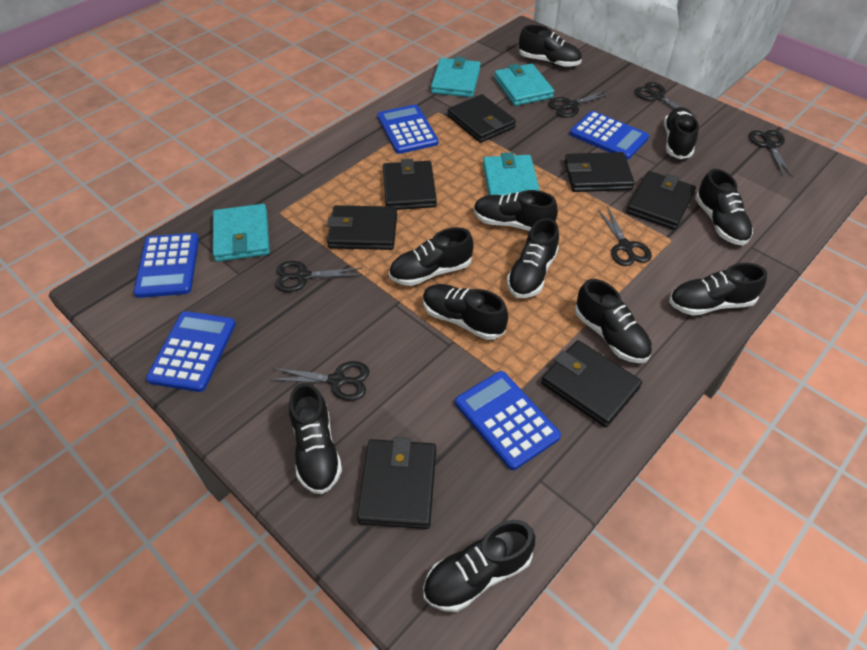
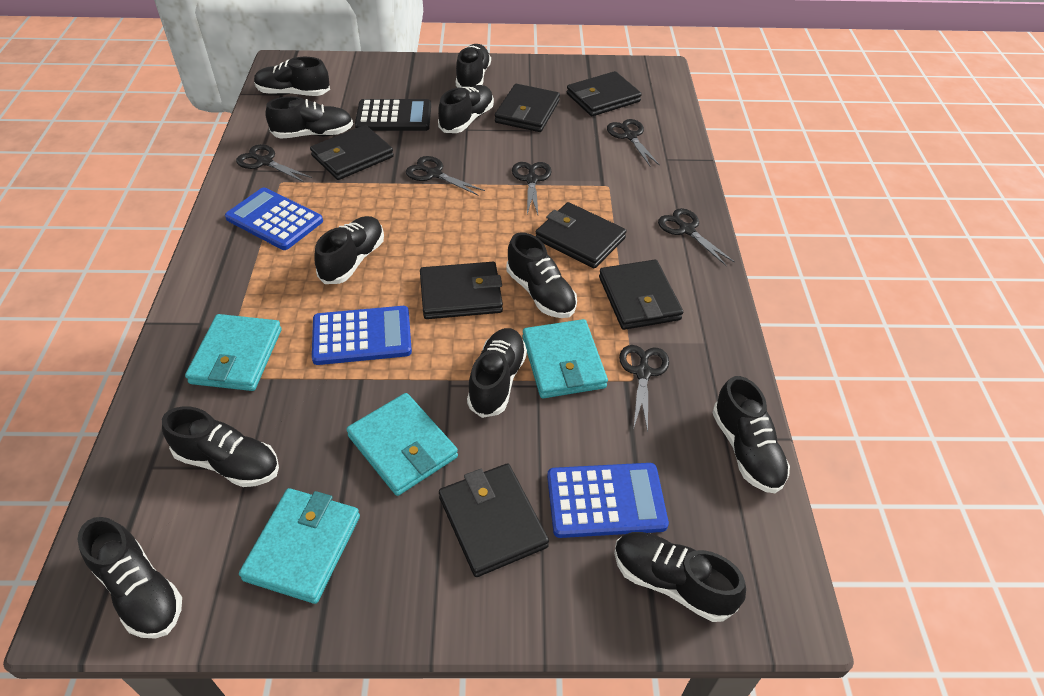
black calculator: 0 -> 1
blue calculator: 5 -> 3

